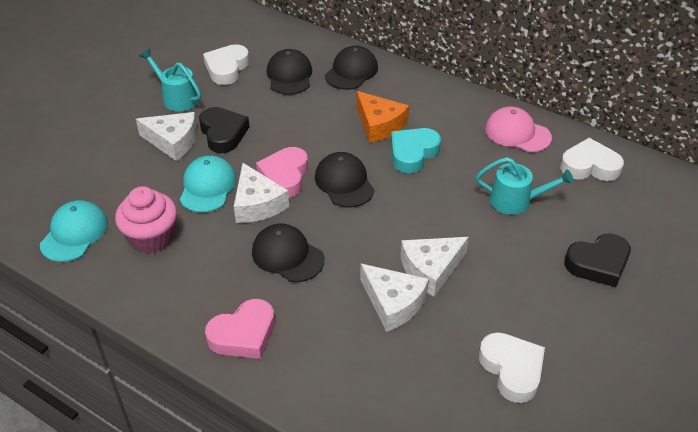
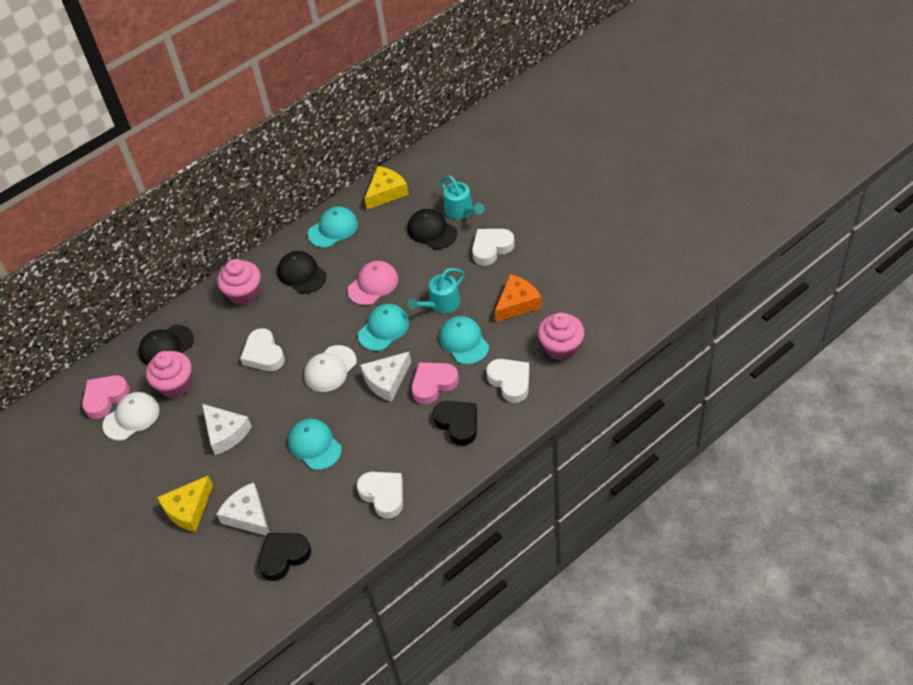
black cap: 4 -> 3
pink cupcake: 1 -> 3
turquoise cap: 2 -> 4
turquoise heart: 1 -> 0
white cap: 0 -> 2
white cheese: 4 -> 3
white heart: 3 -> 4
yellow cheese: 0 -> 2

